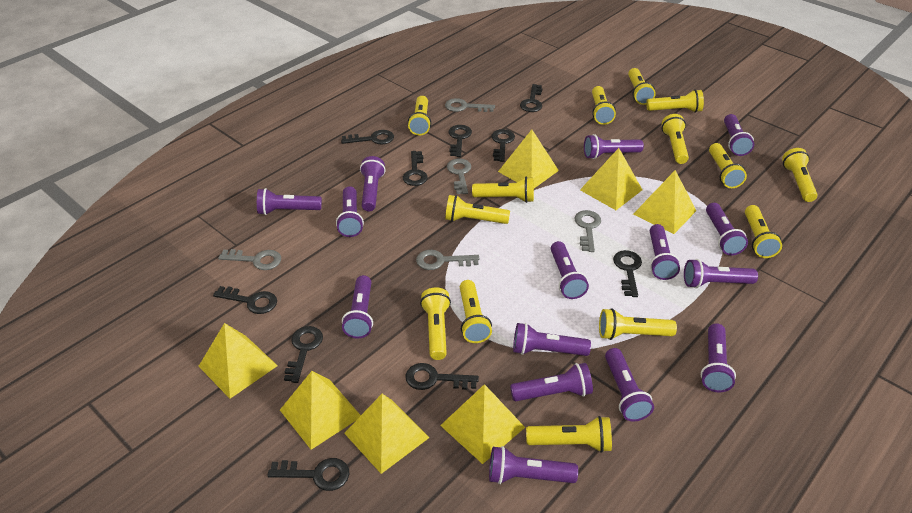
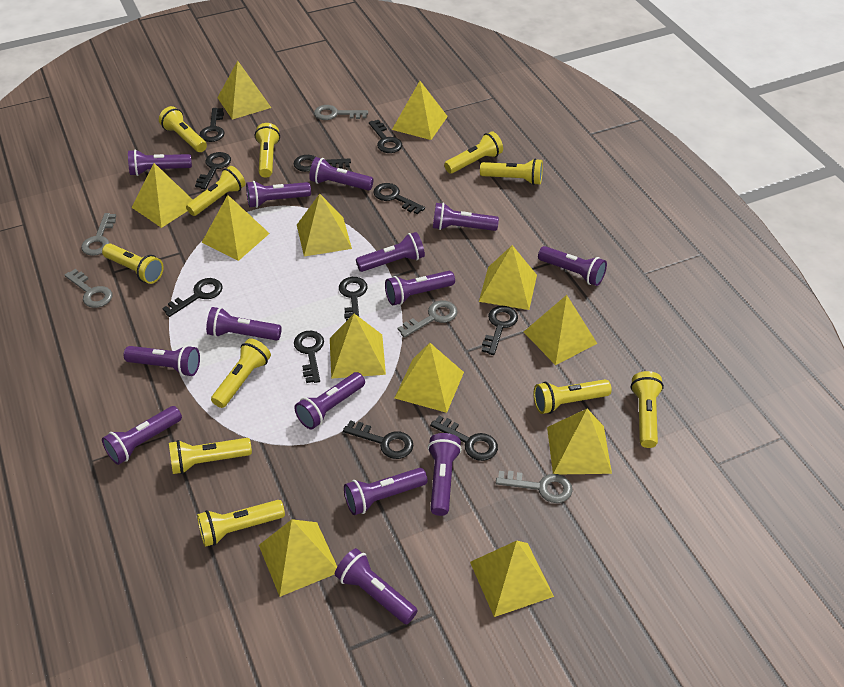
black key: 10 -> 11
purple flashlight: 15 -> 14
yellow flashlight: 14 -> 11
yellow pyramid: 7 -> 12

